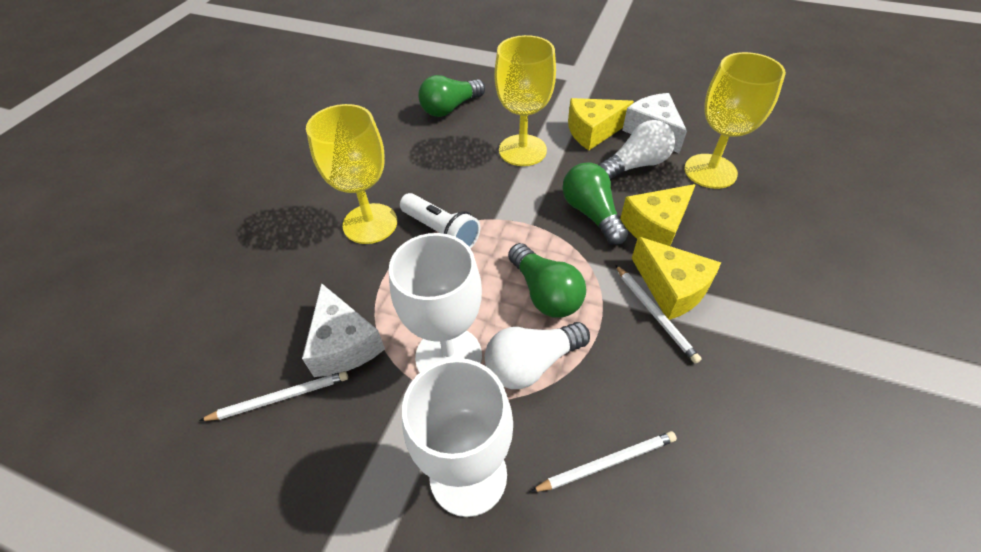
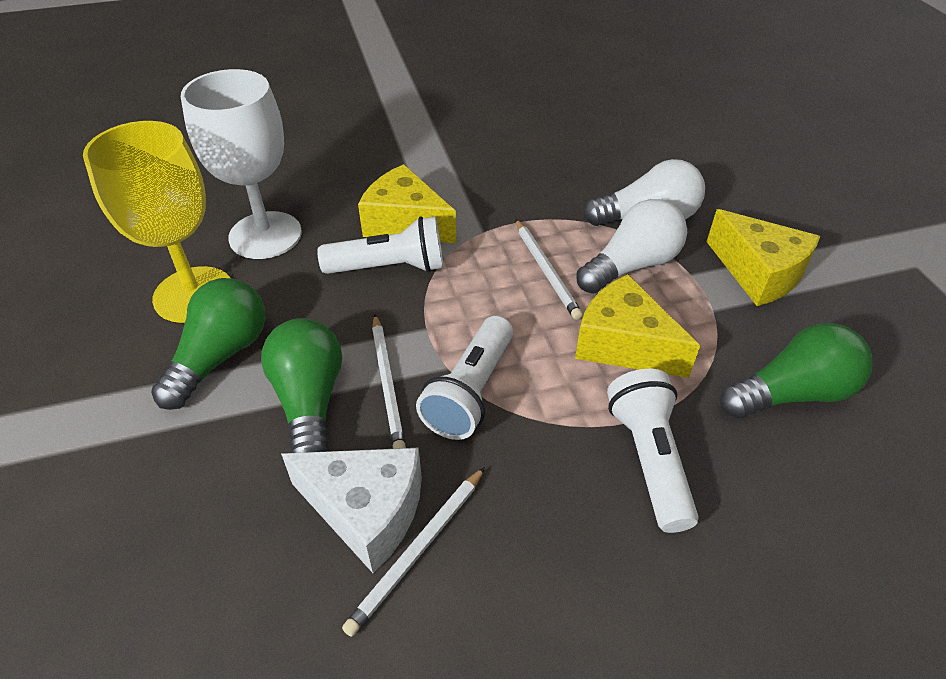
white cheese: 2 -> 1
white flashlight: 1 -> 3
white goblet: 2 -> 1
yellow goblet: 3 -> 1

